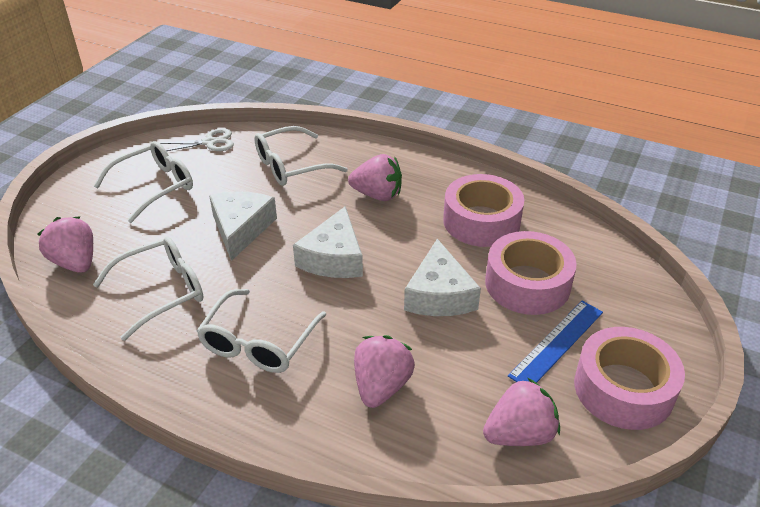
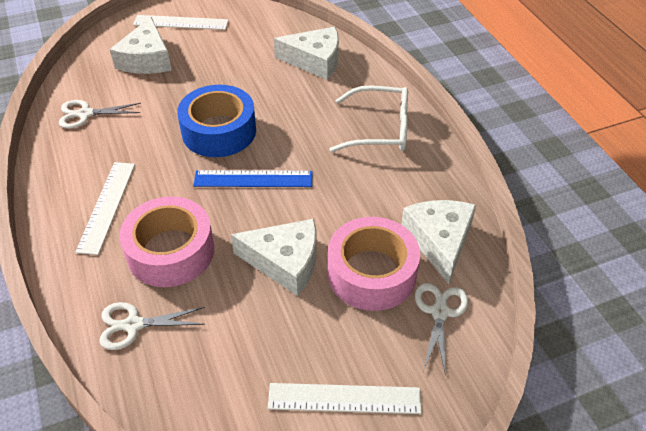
blue tape: 0 -> 1
pink strawberry: 4 -> 0
pink tape: 3 -> 2
white cheese: 3 -> 4
white glasses: 4 -> 1
white ruler: 0 -> 3
white scissors: 1 -> 3

